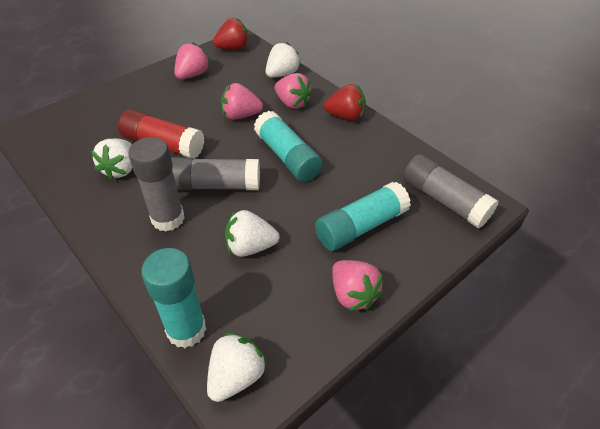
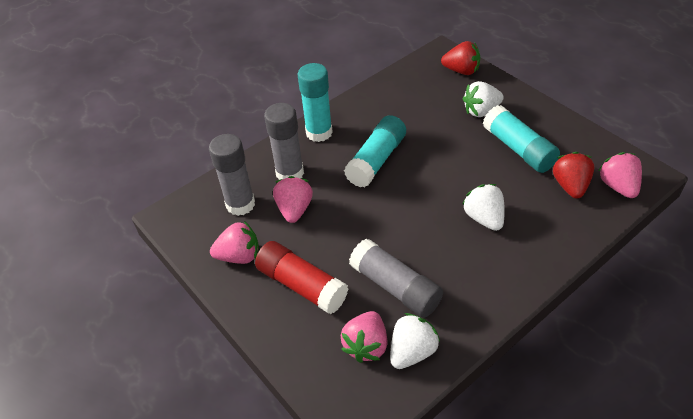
white strawberry: 4 -> 3

